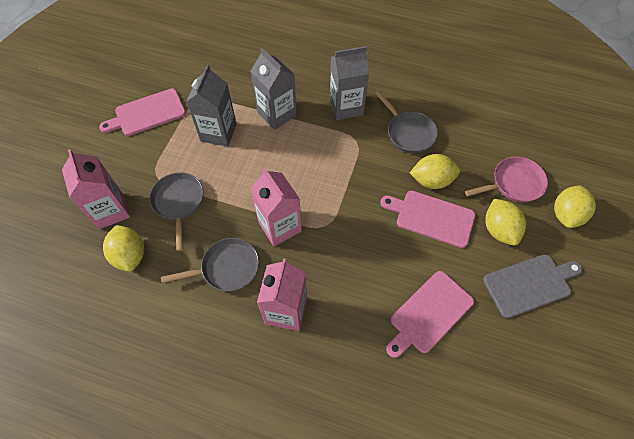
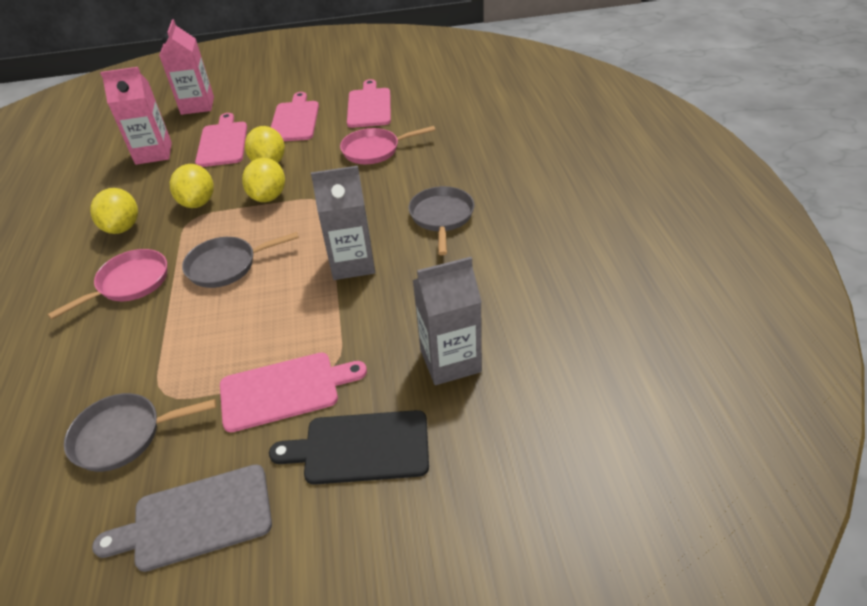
black cutting board: 0 -> 1
grey carton: 3 -> 2
pink carton: 3 -> 2
pink cutting board: 3 -> 4
pink pan: 1 -> 2

